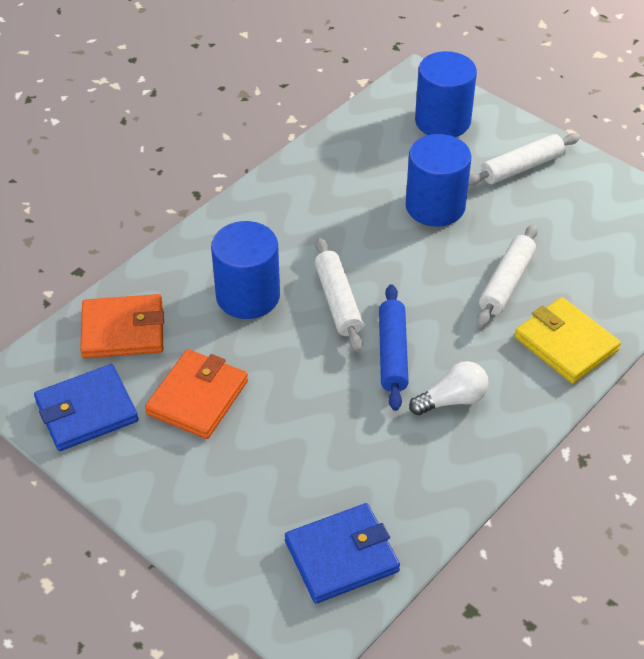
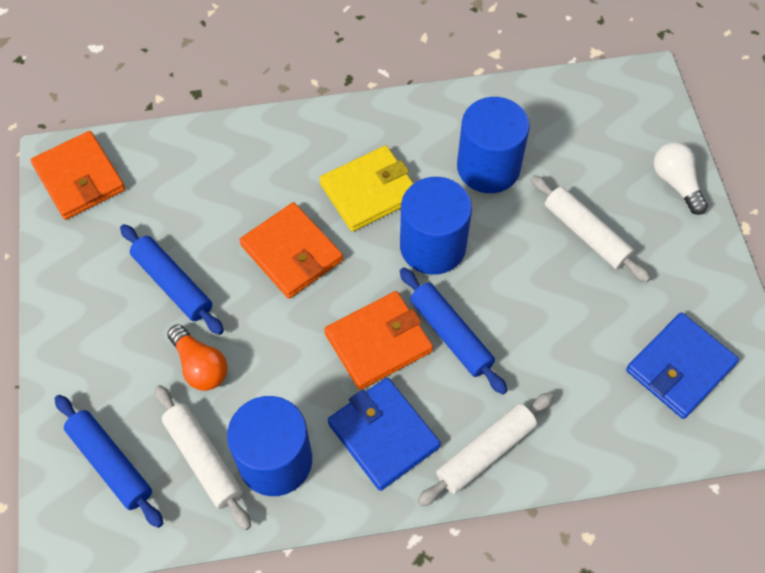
blue rolling pin: 1 -> 3
orange light bulb: 0 -> 1
orange wallet: 2 -> 3

